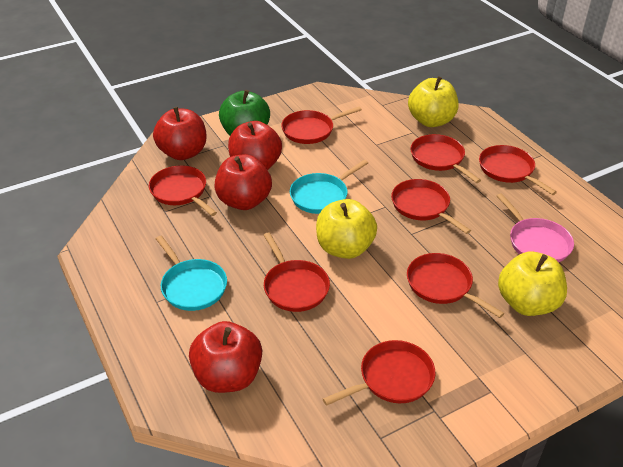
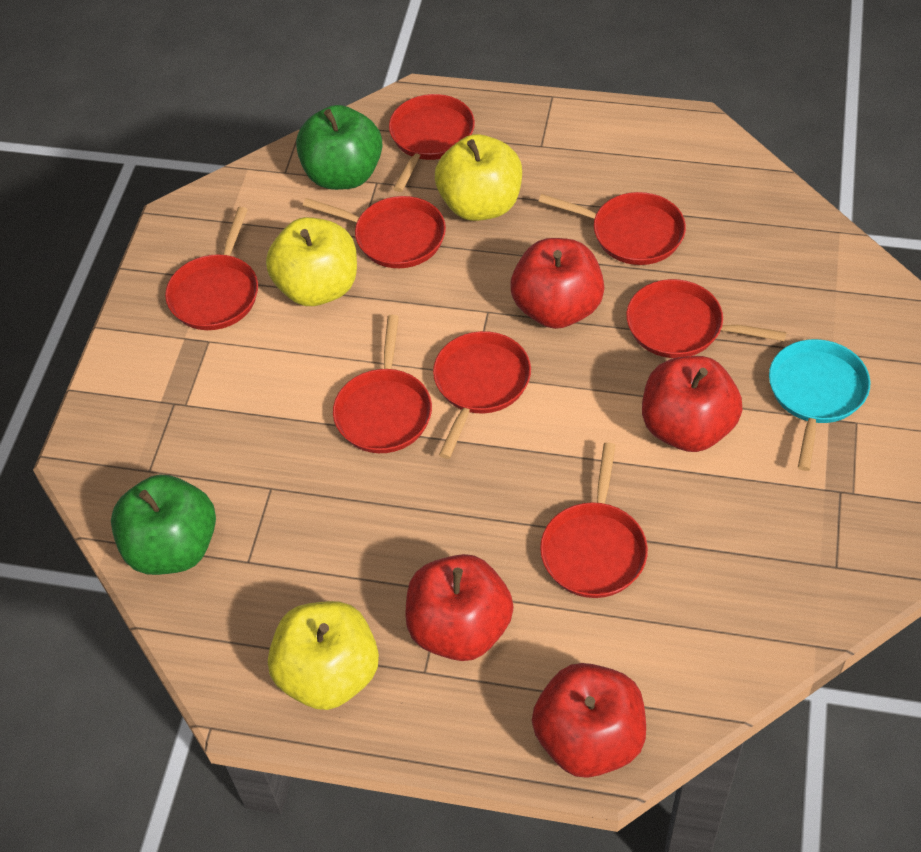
green apple: 1 -> 2
pink pan: 1 -> 0
turquoise pan: 2 -> 1

